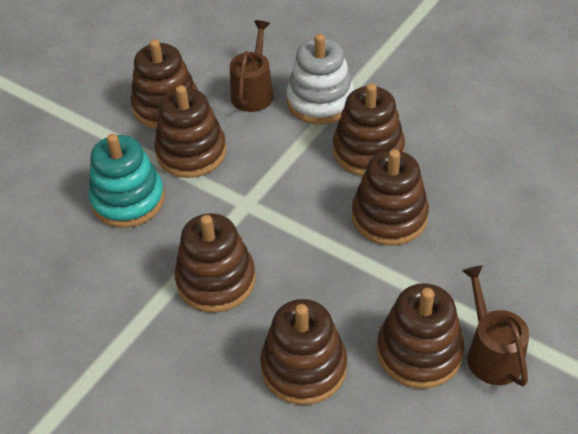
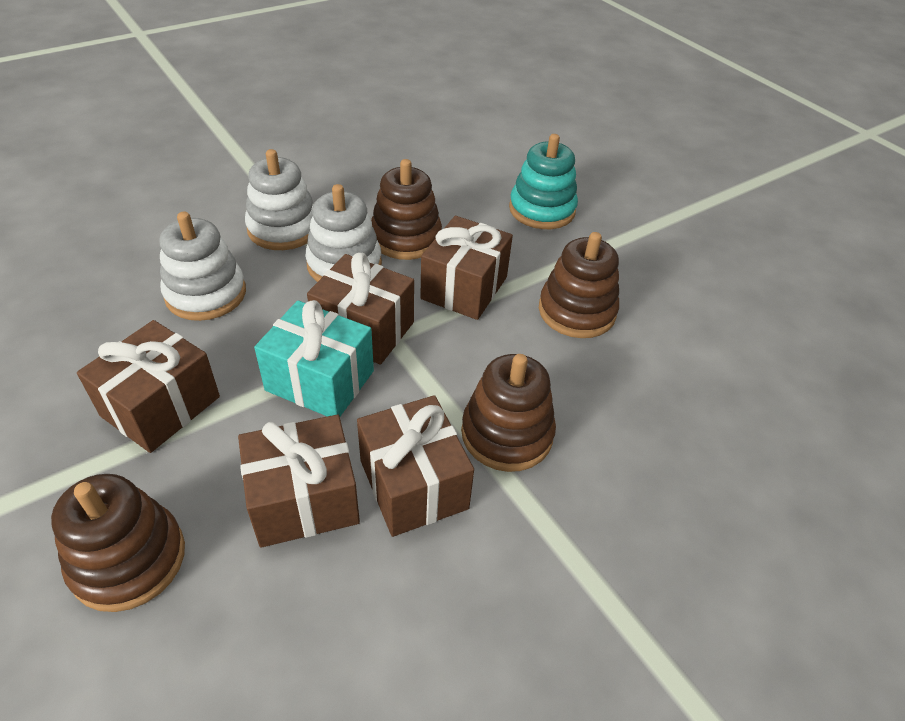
brown gift: 0 -> 5
brown stacking toy: 7 -> 4
brown watering can: 2 -> 0
turquoise gift: 0 -> 1
white stacking toy: 1 -> 3

